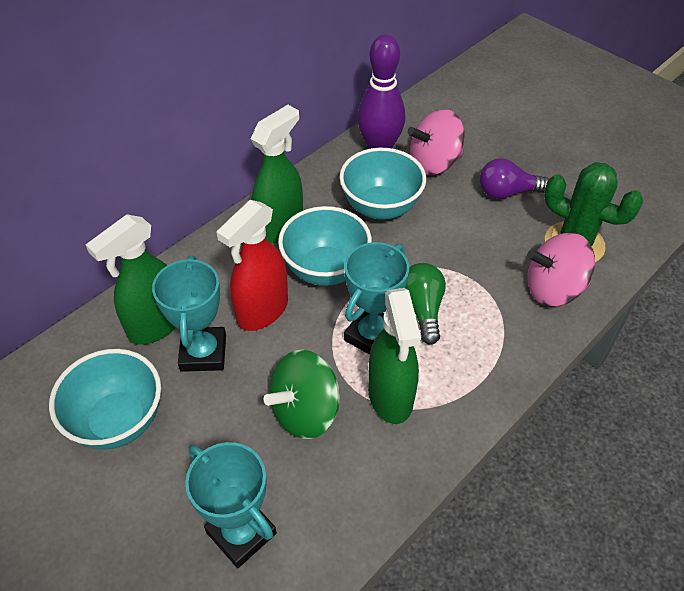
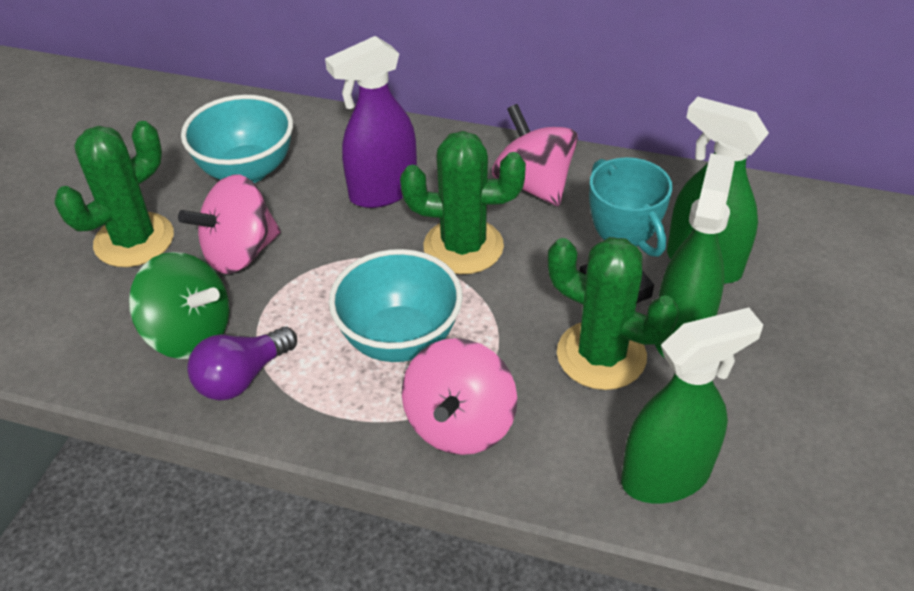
green cactus: 1 -> 3
green light bulb: 1 -> 0
pink spinning top: 2 -> 3
purple bowling pin: 1 -> 0
purple spray bottle: 0 -> 1
red spray bottle: 1 -> 0
turquoise bowl: 3 -> 2
turquoise trophy: 3 -> 1

